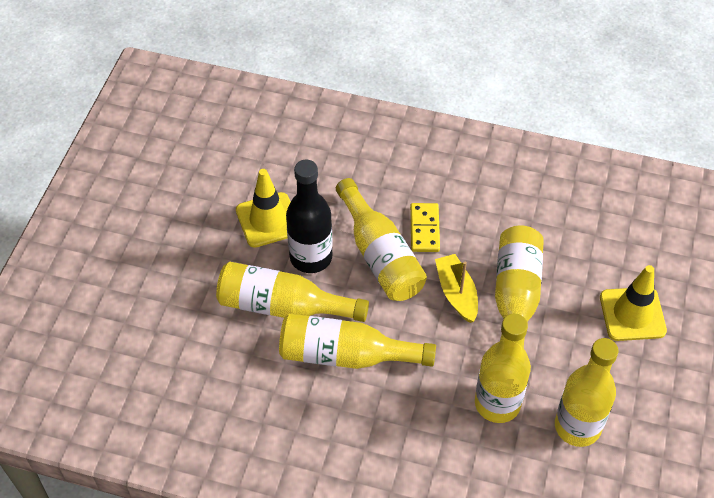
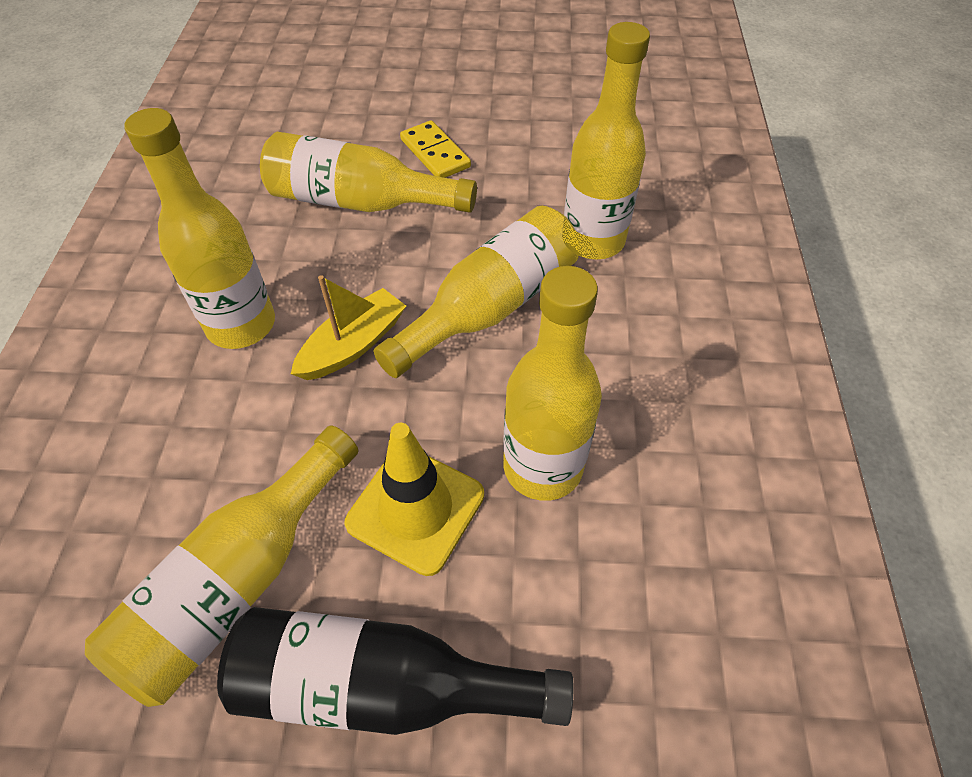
yellow traffic cone: 2 -> 1

